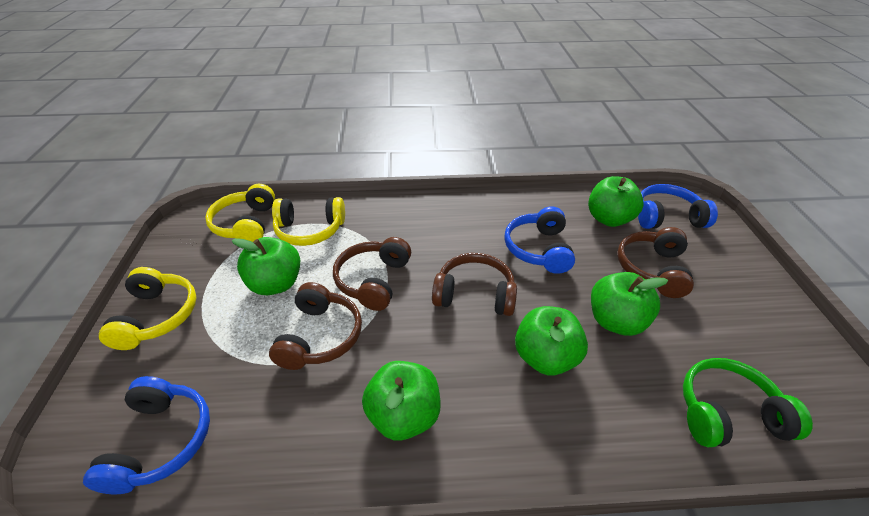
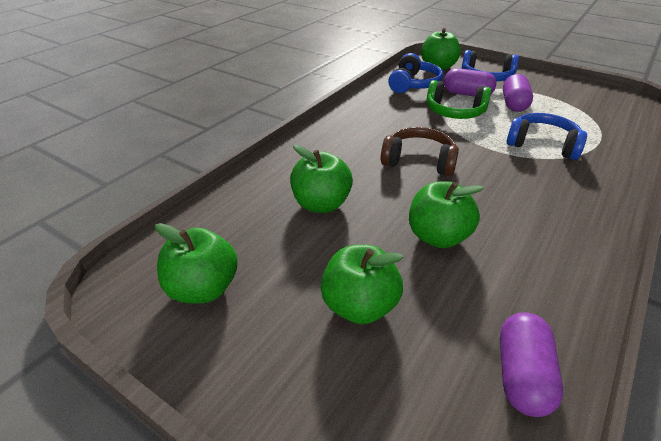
brown headphones: 4 -> 1
purple capsule: 0 -> 3
yellow headphones: 3 -> 0

